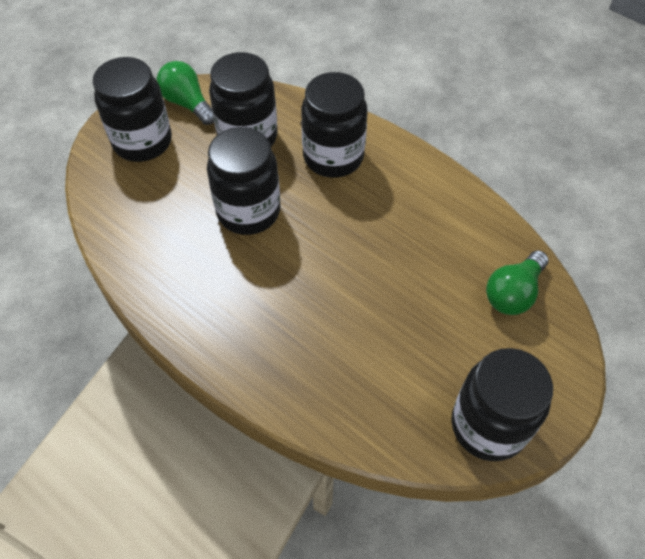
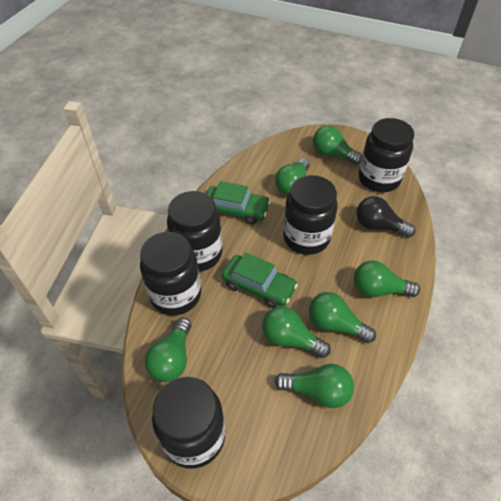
black light bulb: 0 -> 1
green car: 0 -> 2
green light bulb: 2 -> 7

